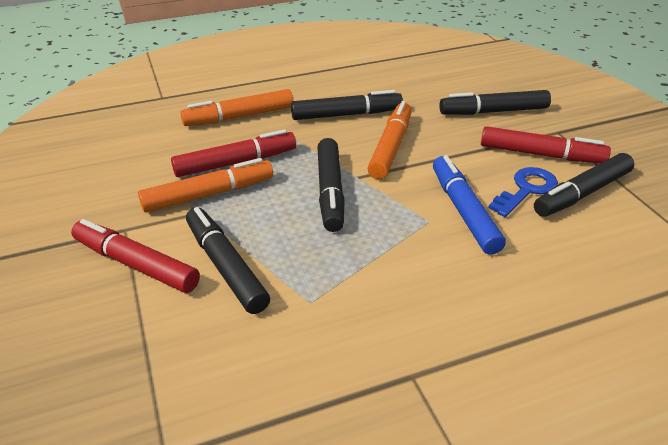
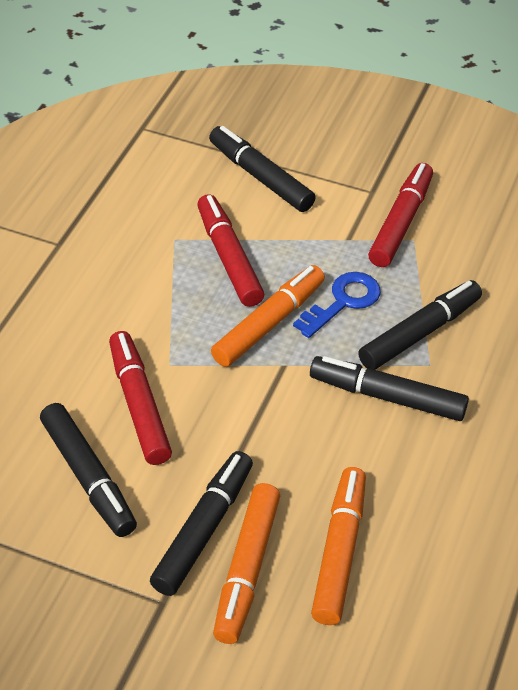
blue marker: 1 -> 0

